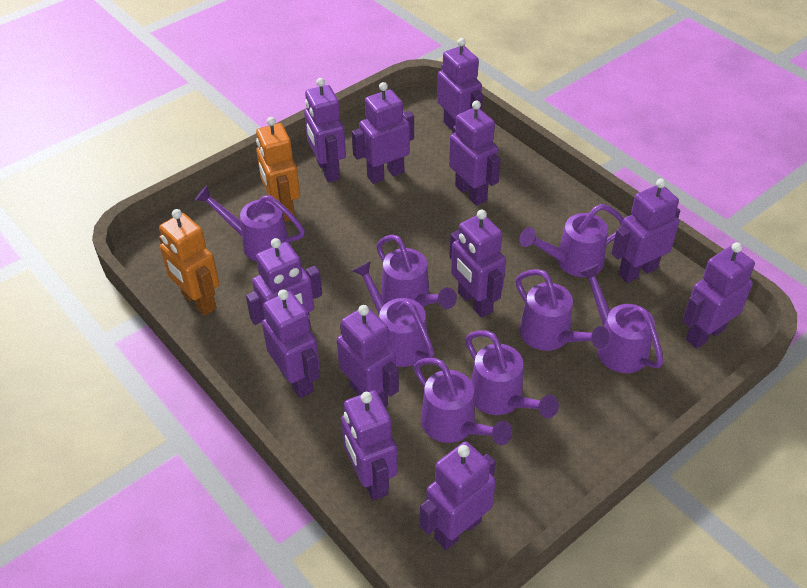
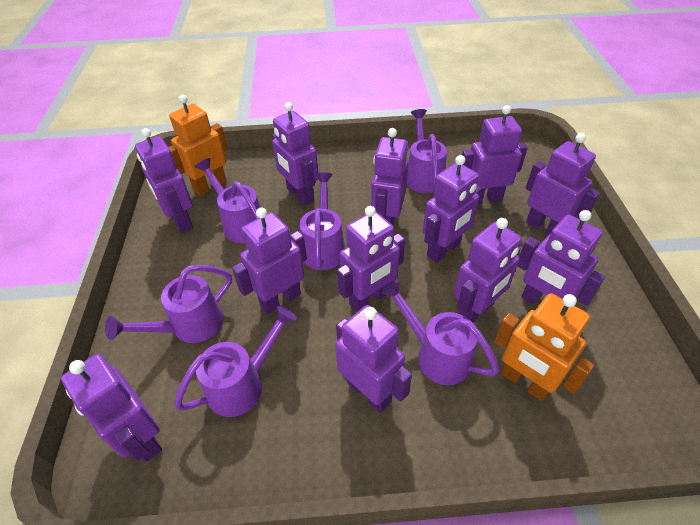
purple watering can: 8 -> 6

